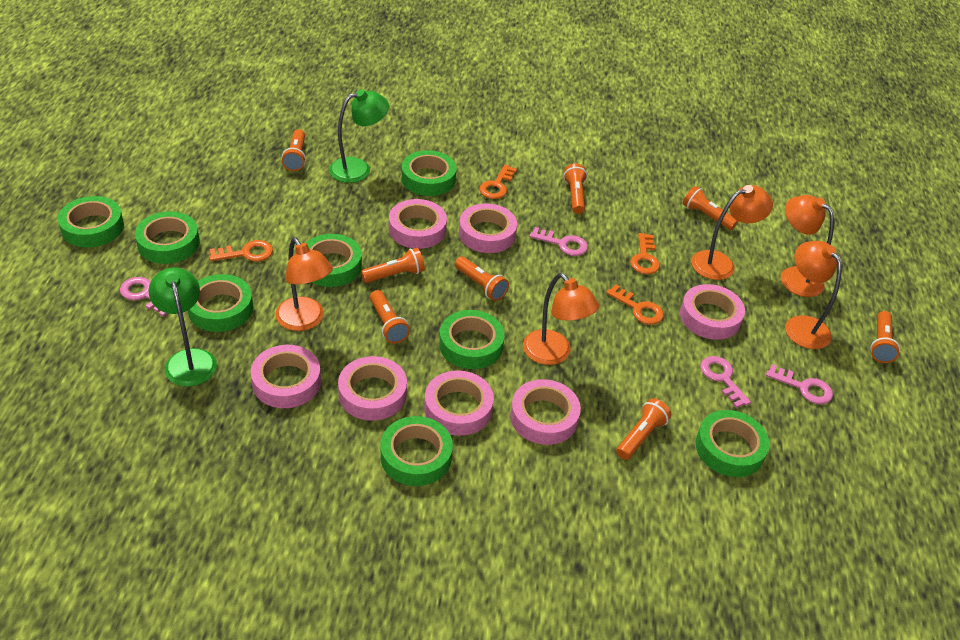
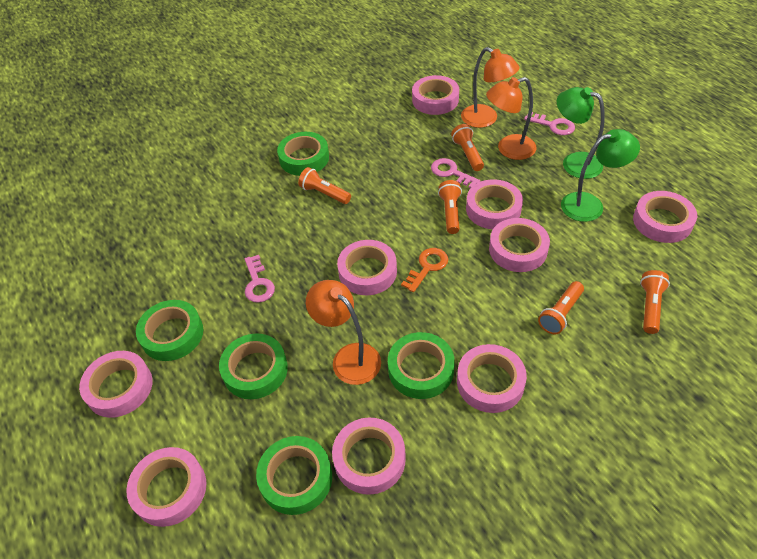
green tape: 8 -> 5
orange flashlight: 8 -> 5
orange key: 4 -> 1
orange lamp: 5 -> 3
pink key: 4 -> 3
pink tape: 7 -> 9

